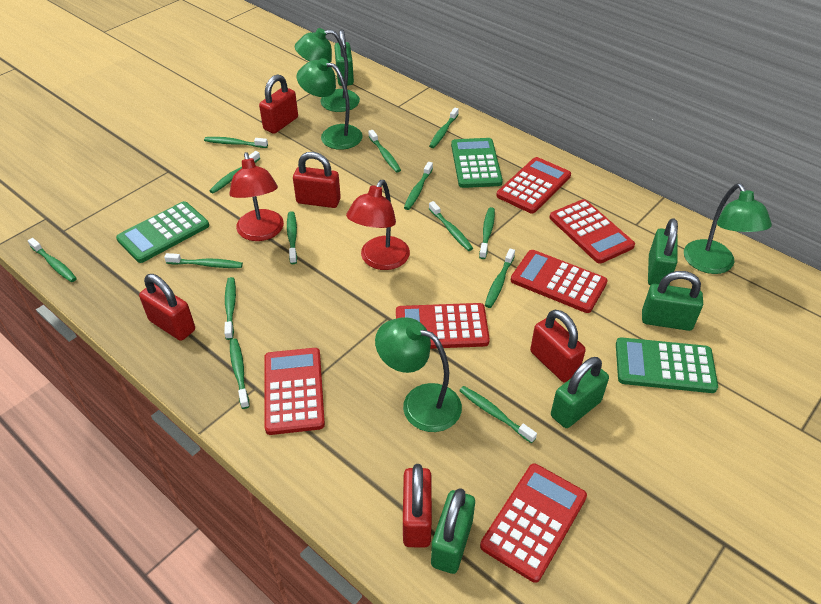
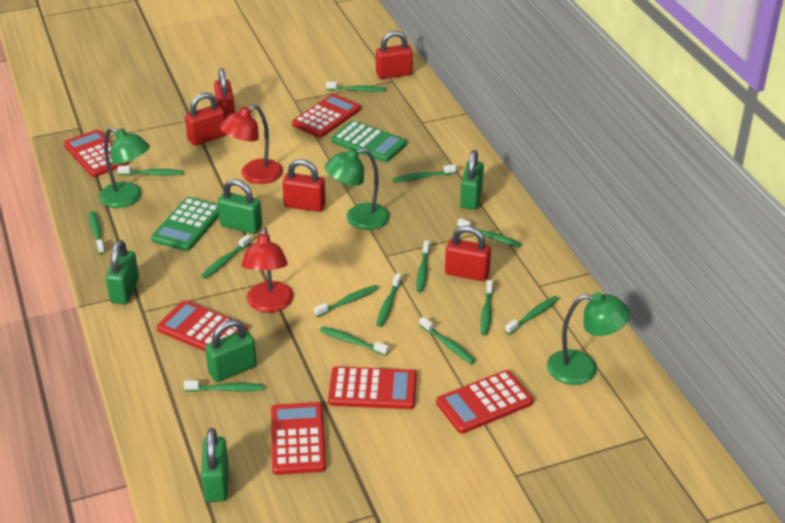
green calculator: 3 -> 2
green lamp: 4 -> 3

